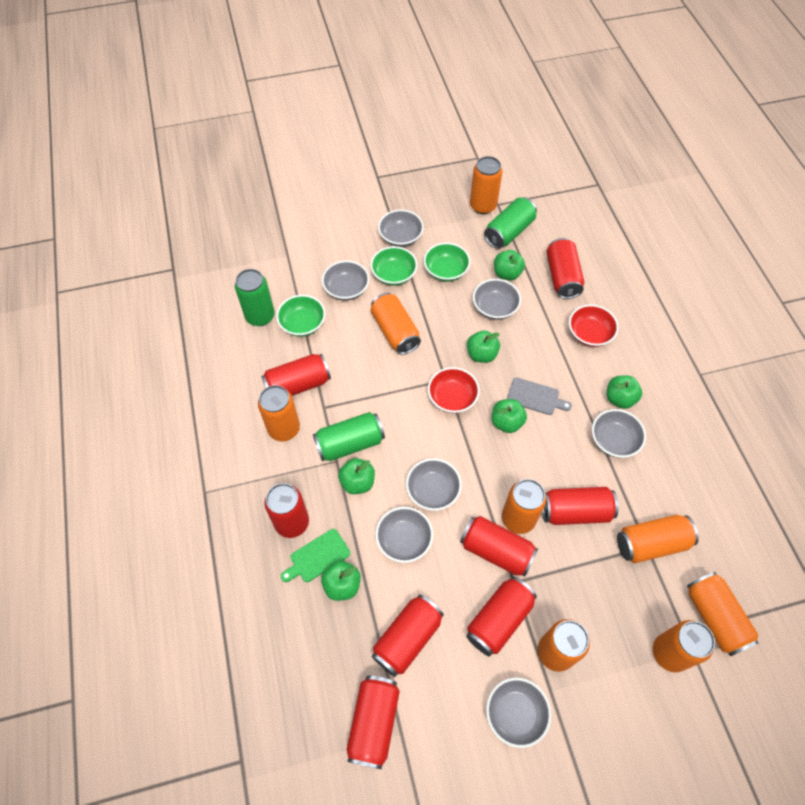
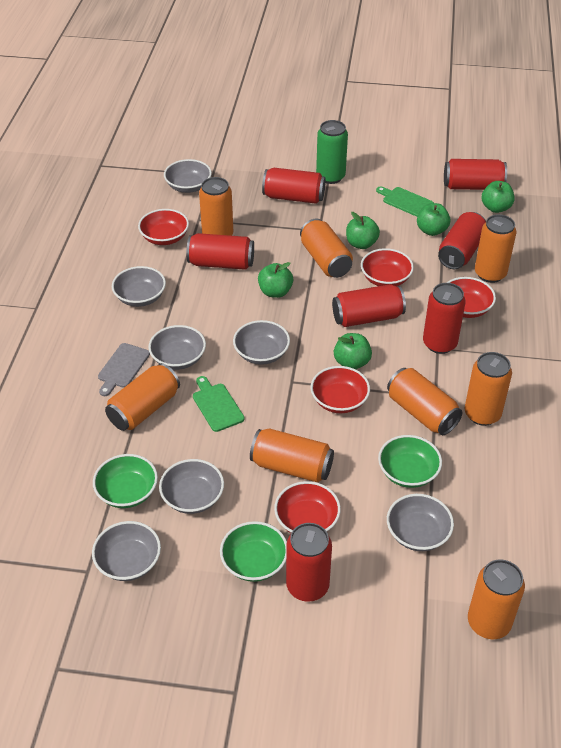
green apple: 6 -> 5
green can: 3 -> 1
green cutting board: 1 -> 2
red bowl: 2 -> 5
red can: 8 -> 7

